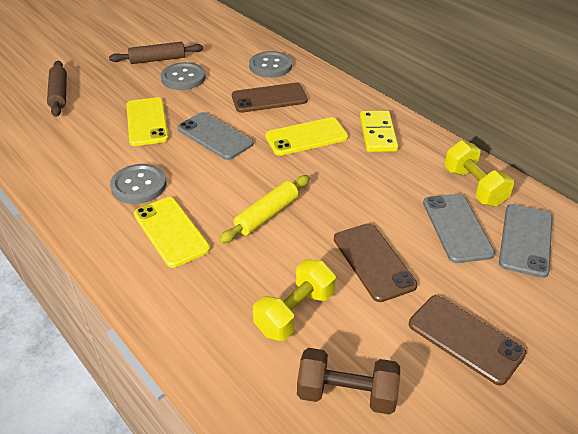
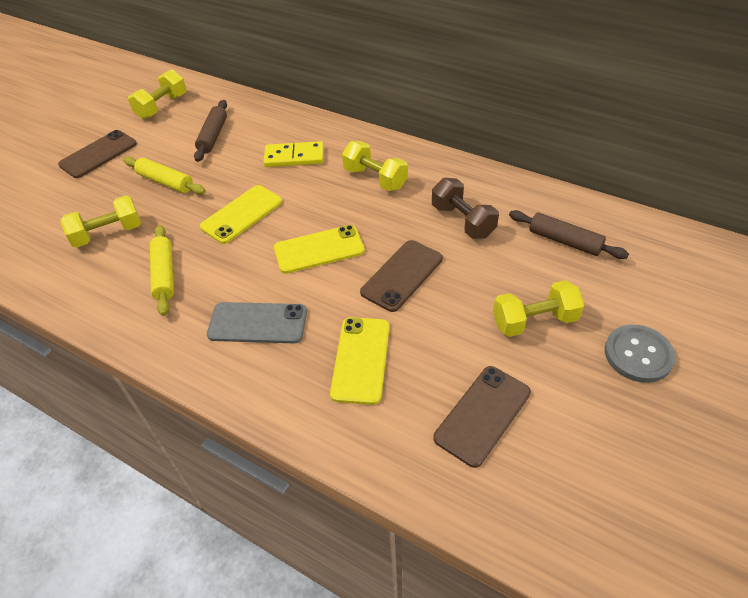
grey button: 3 -> 1
grey phone: 3 -> 1
yellow dumbbell: 2 -> 4
yellow rolling pin: 1 -> 2

